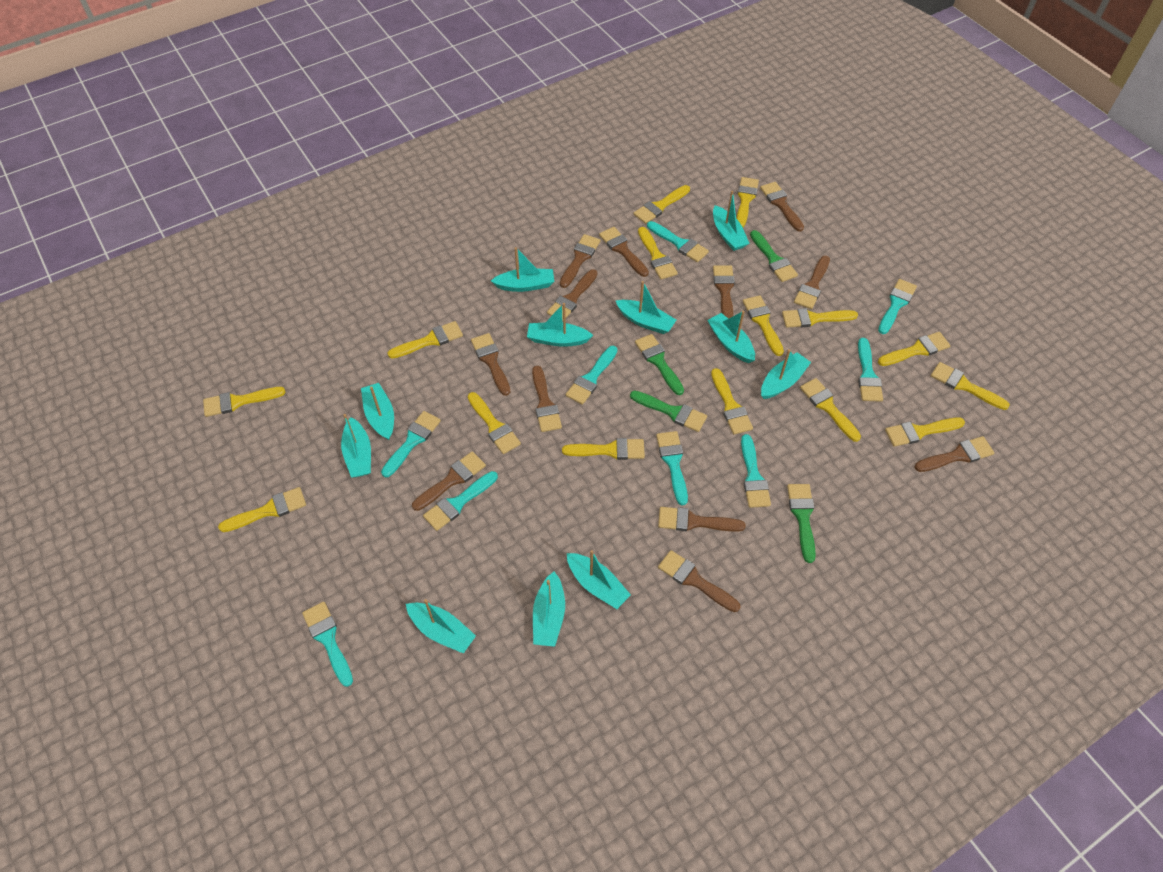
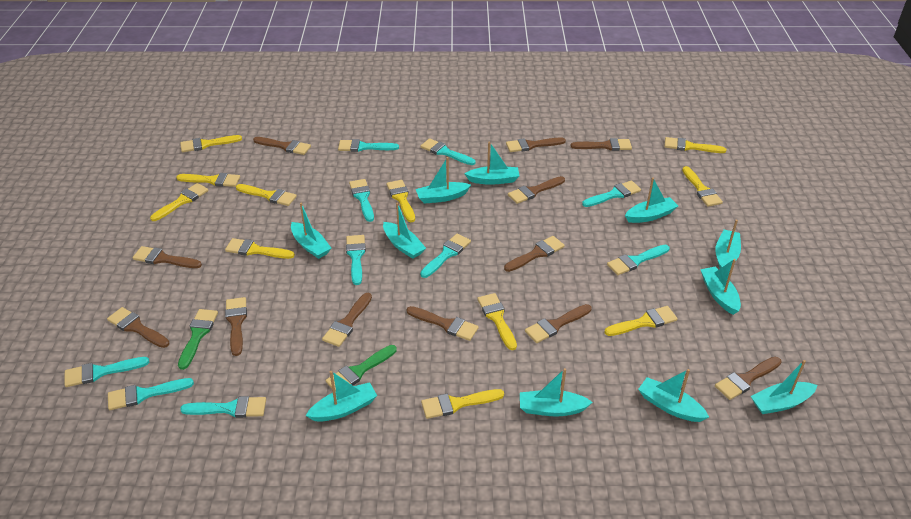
green brush: 4 -> 2
turquoise brush: 9 -> 10
yellow brush: 15 -> 11

